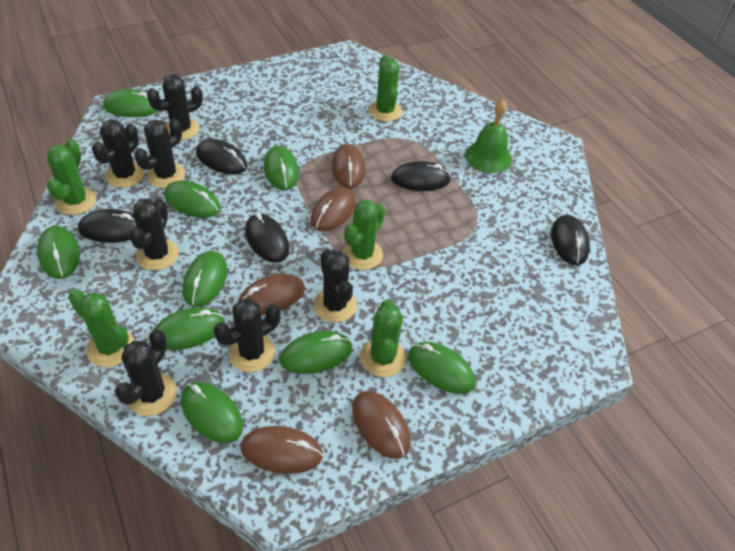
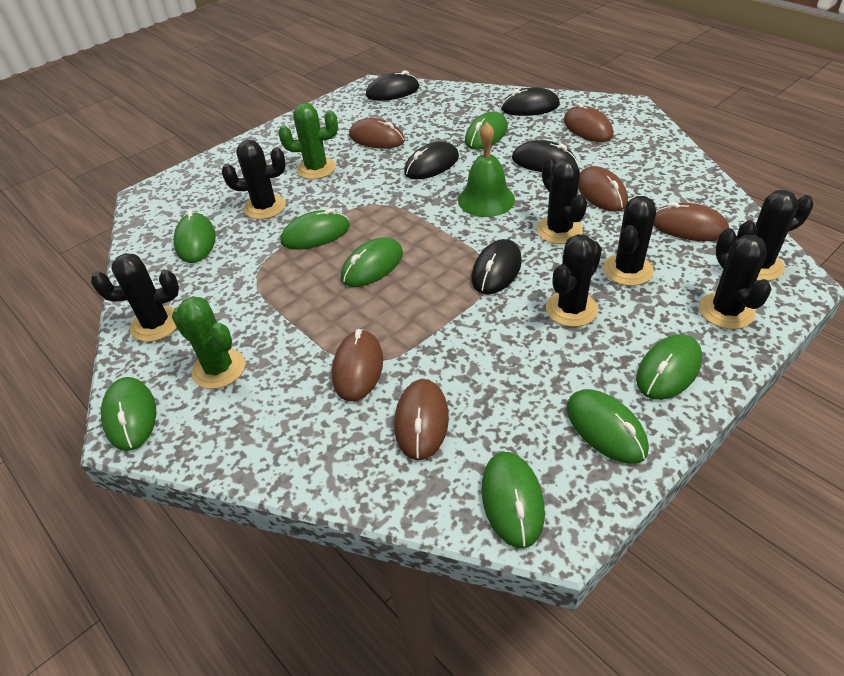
brown mouse: 5 -> 6
green cactus: 5 -> 2
green mouse: 9 -> 8

